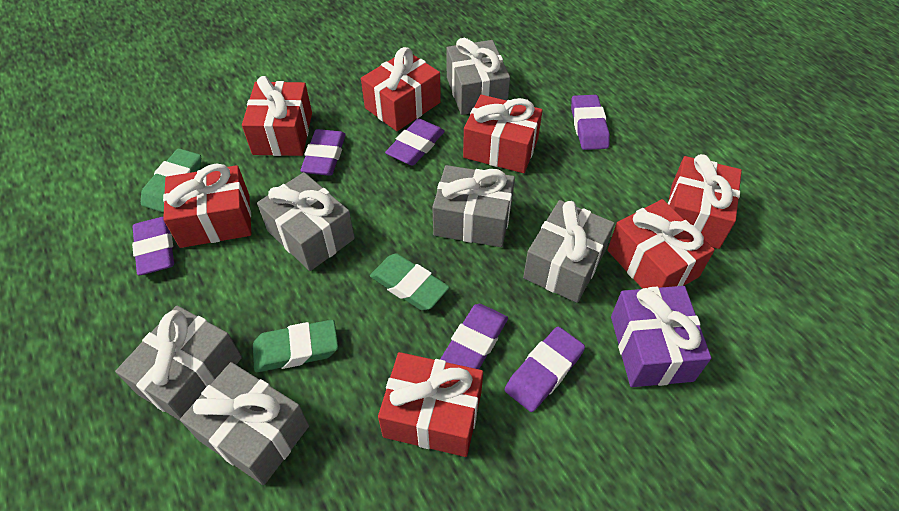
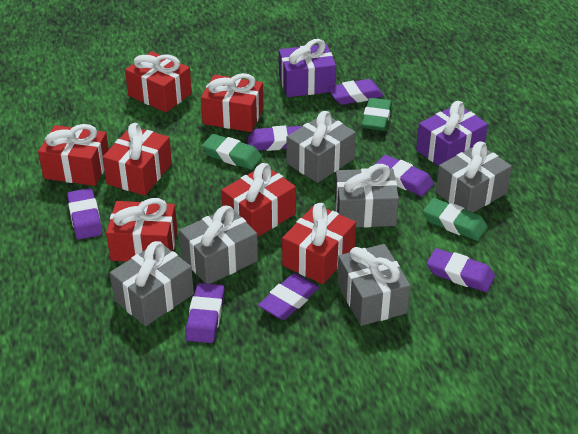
purple eraser: 6 -> 7
purple gift: 1 -> 2

